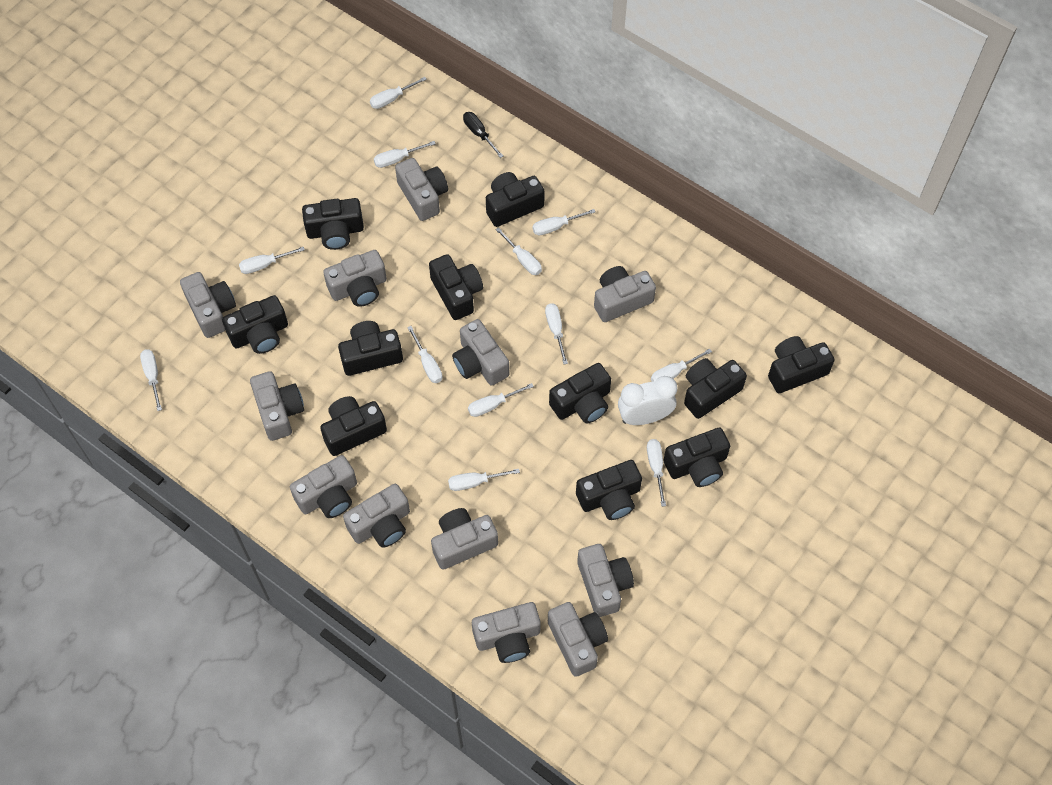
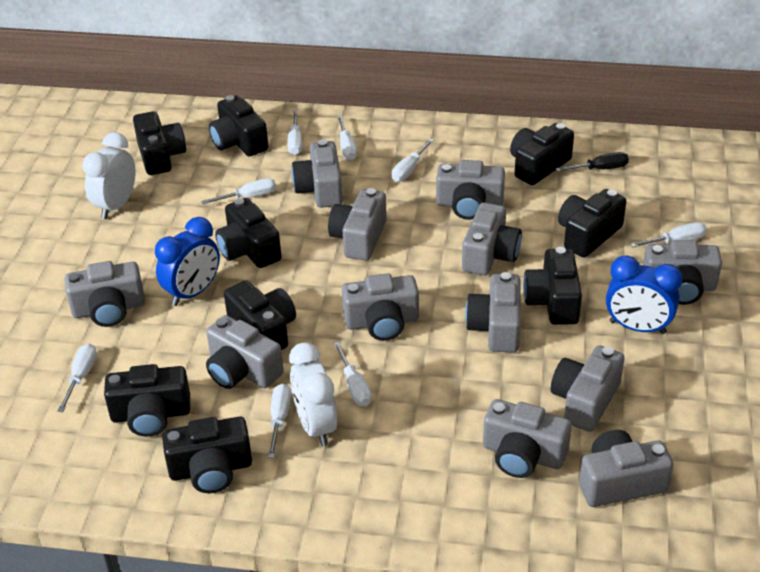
black camera: 11 -> 9
blue clock: 0 -> 2
white clock: 1 -> 2
white screwdriver: 12 -> 8

